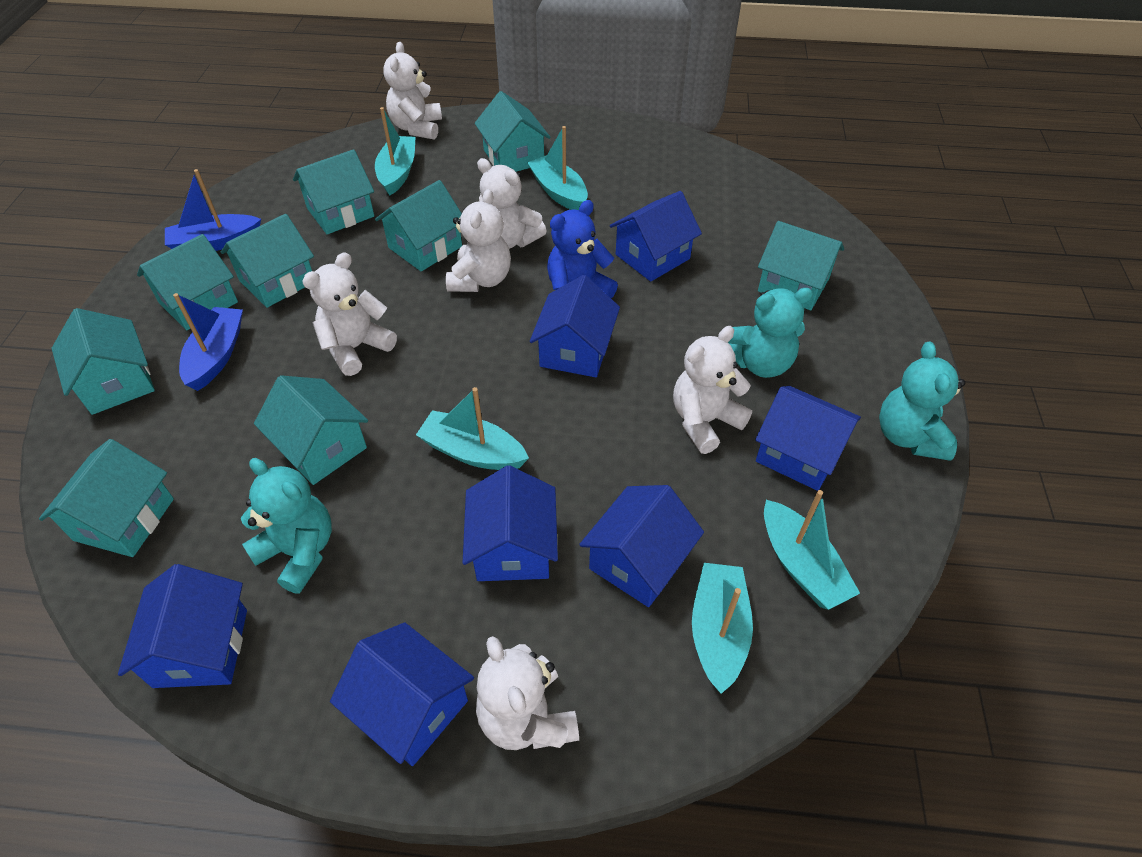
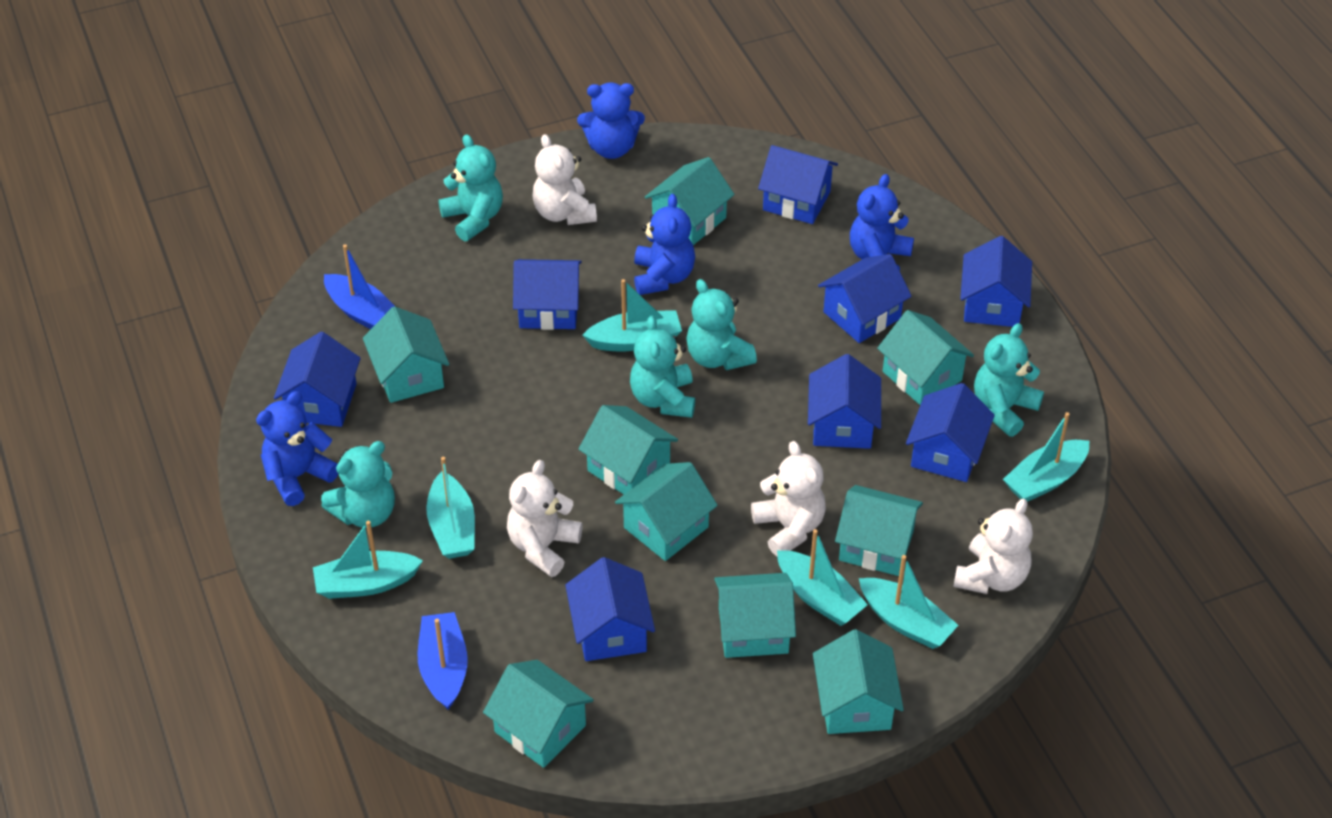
blue house: 7 -> 8
blue teddy bear: 1 -> 4
turquoise boat: 5 -> 6
turquoise teddy bear: 3 -> 5
white teddy bear: 6 -> 4

